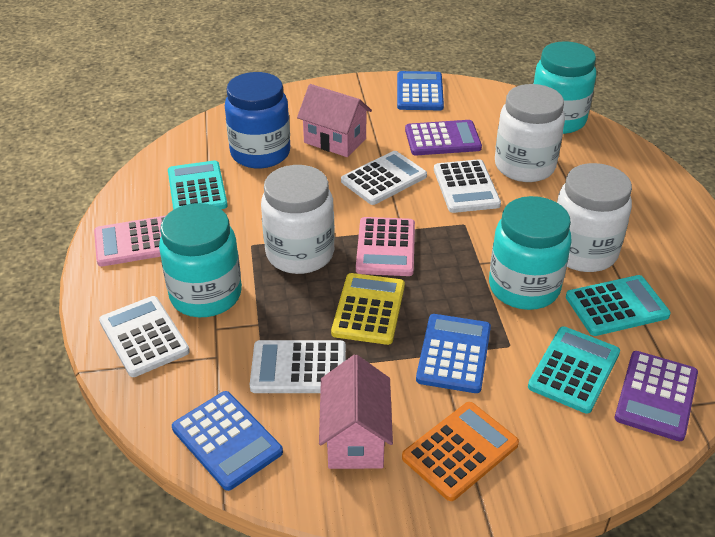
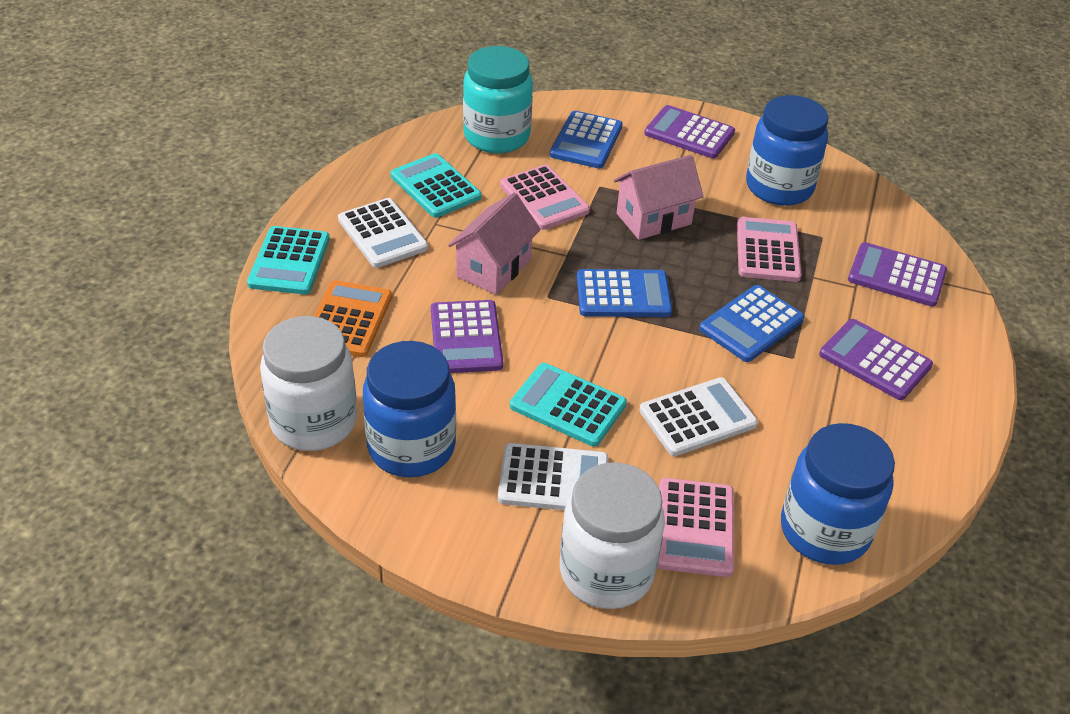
blue jar: 1 -> 3
pink calculator: 2 -> 3
purple calculator: 2 -> 4
turquoise jar: 3 -> 1
white calculator: 4 -> 3
white jar: 3 -> 2
yellow calculator: 1 -> 0

